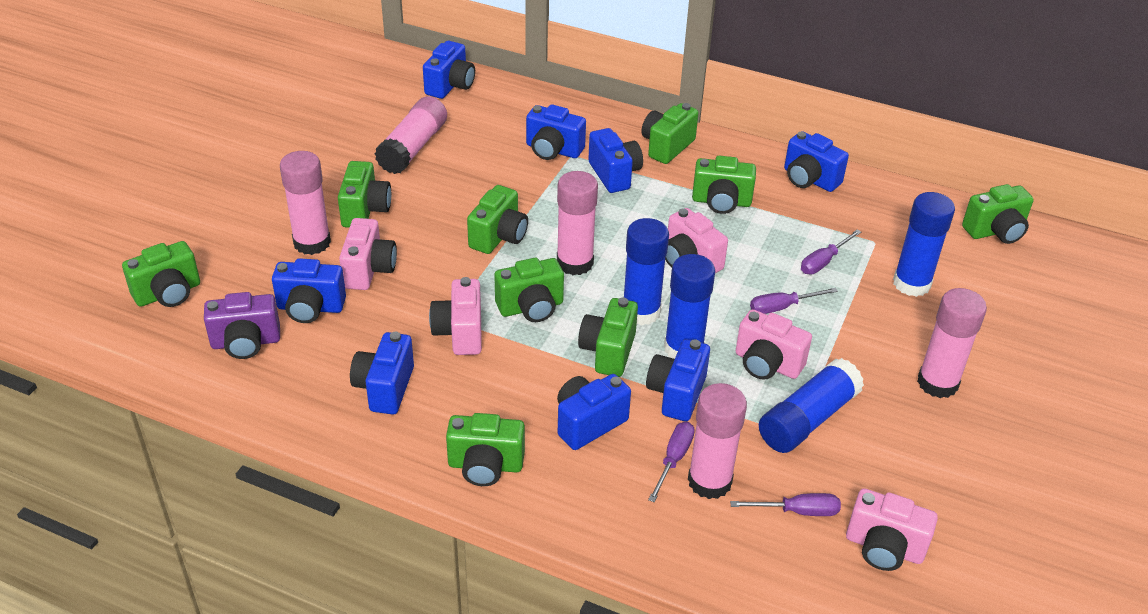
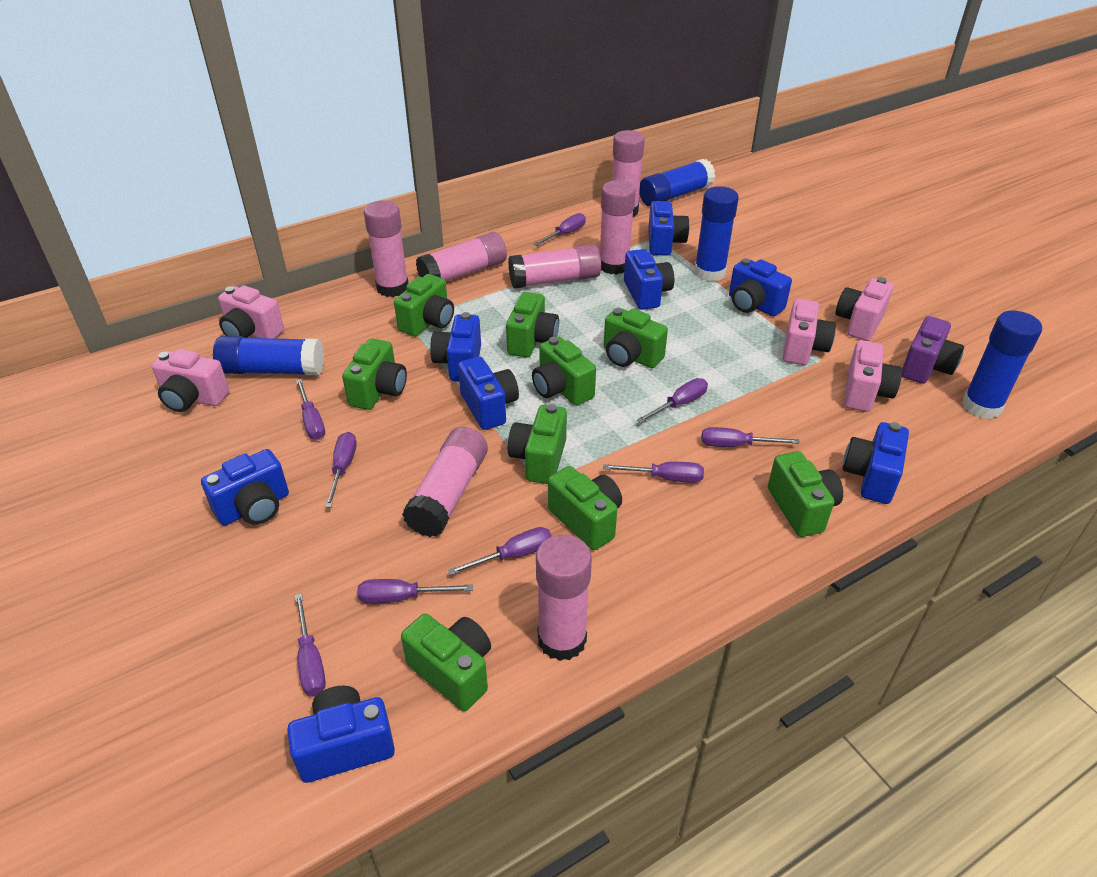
pink glue stick: 5 -> 7
purple screwdriver: 4 -> 9

